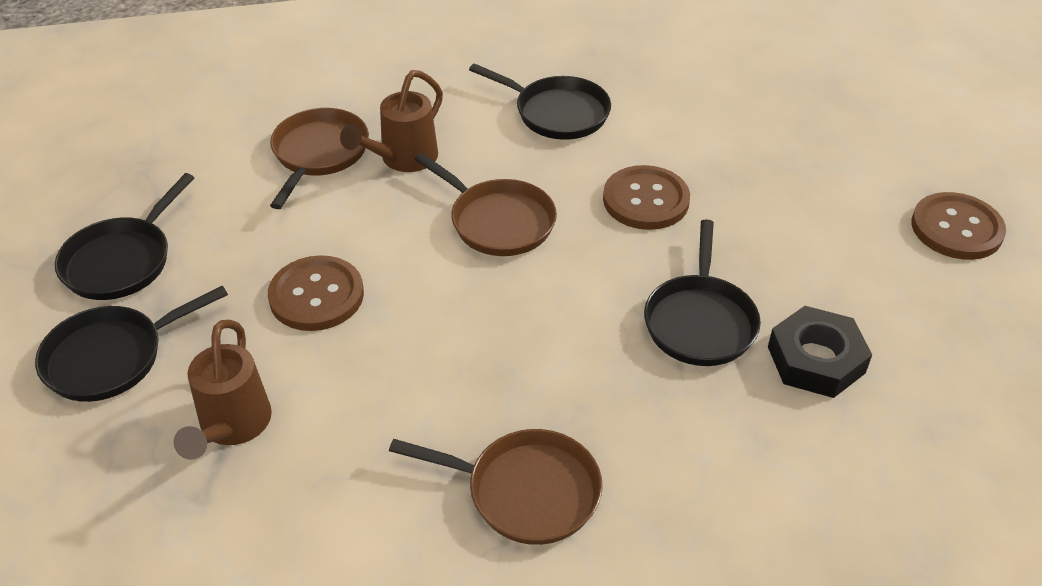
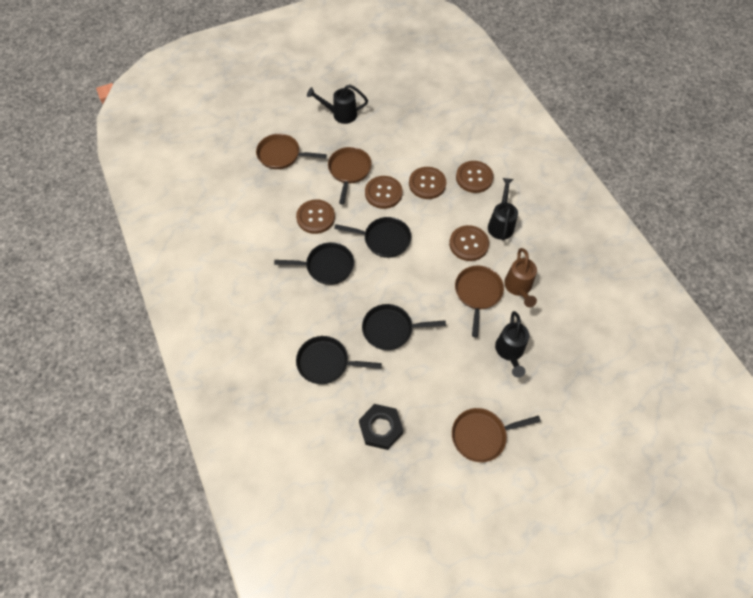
black watering can: 0 -> 3
brown button: 3 -> 5
brown pan: 3 -> 4
brown watering can: 2 -> 1

